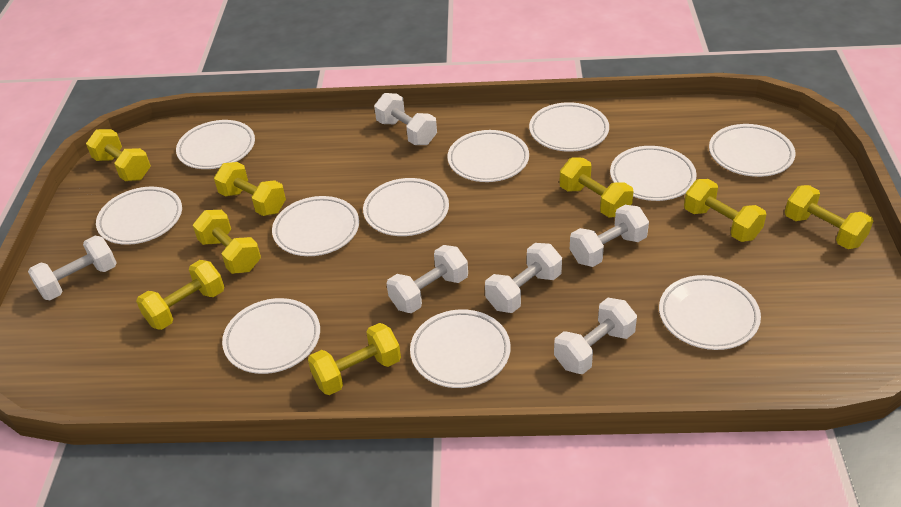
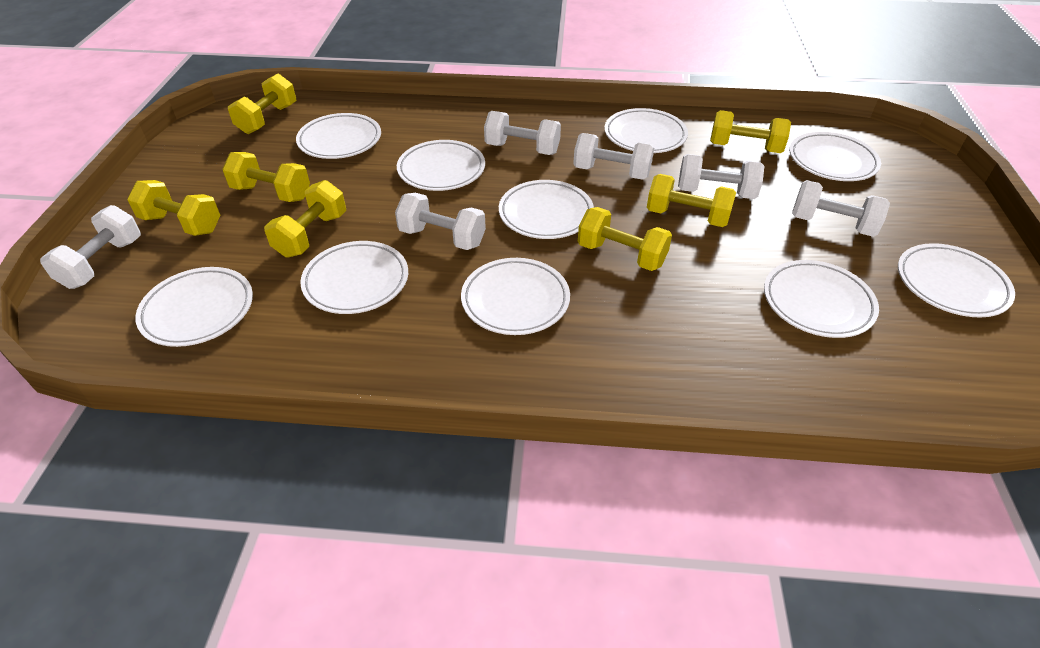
white plate: 11 -> 10
yellow dumbbell: 8 -> 7

